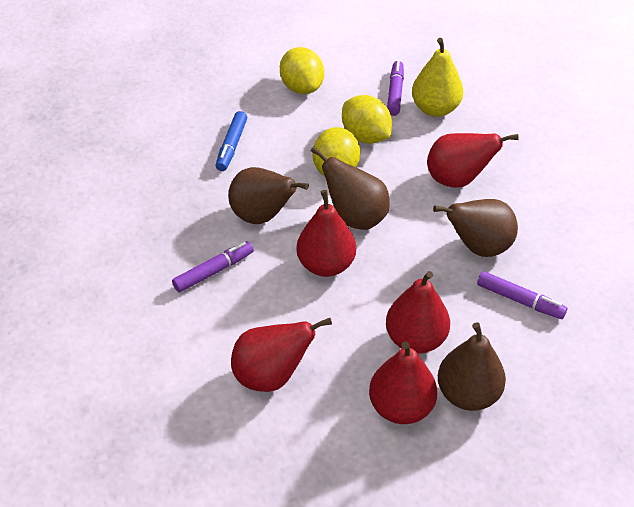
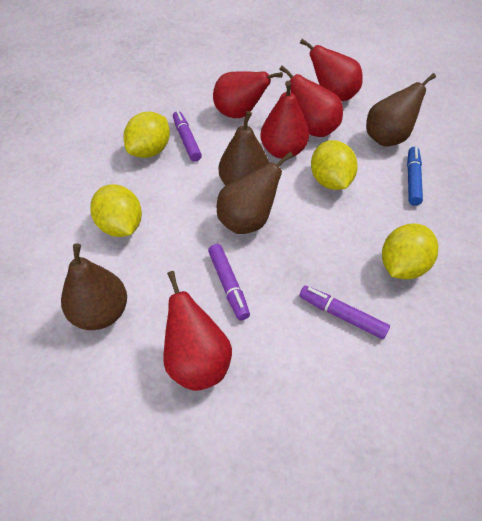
yellow lemon: 3 -> 4
yellow pear: 1 -> 0

